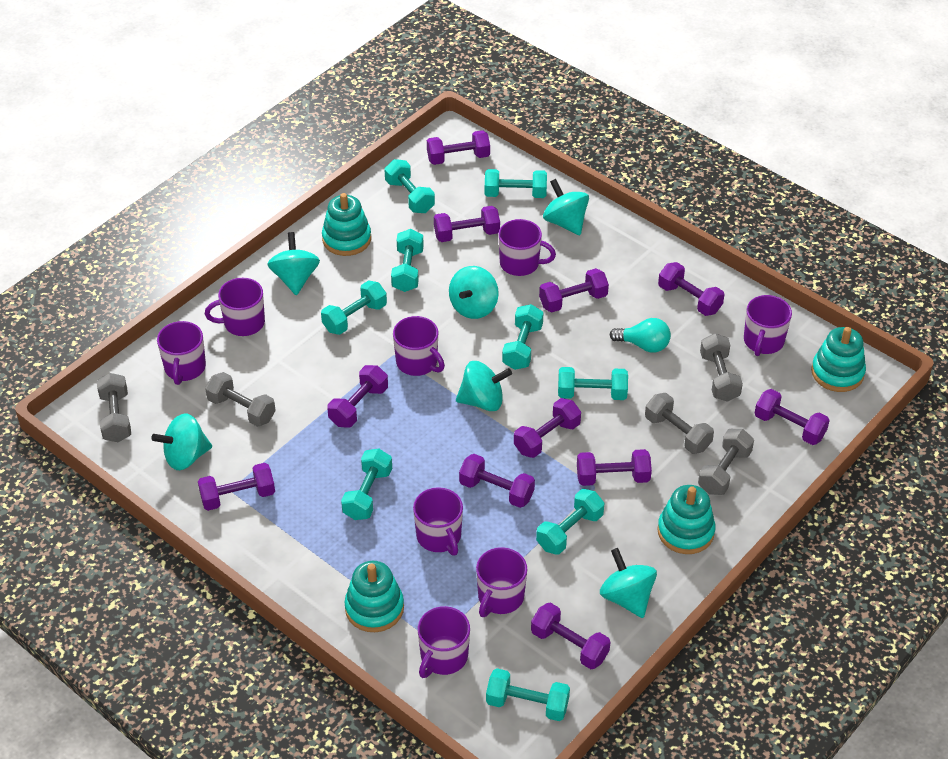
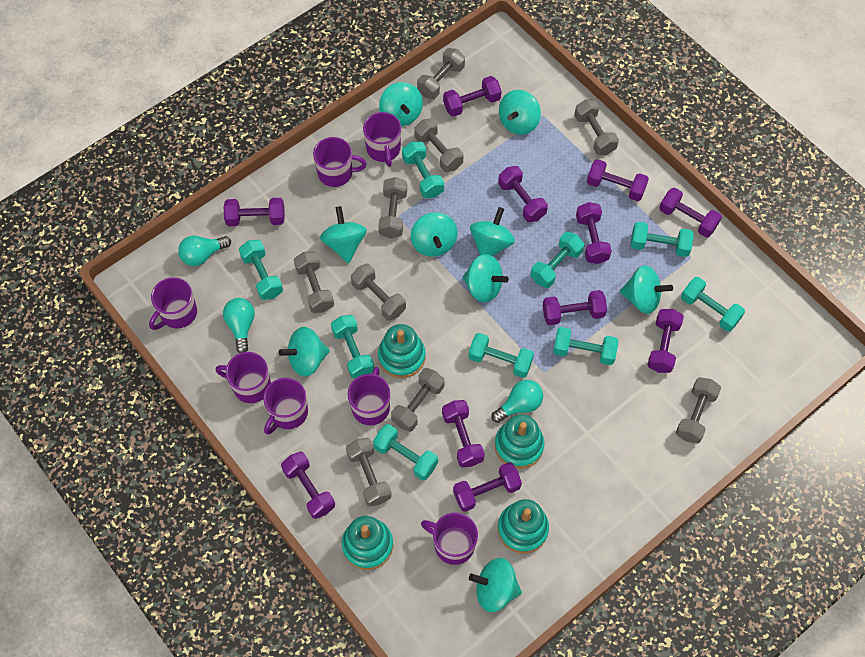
grey dumbbell: 5 -> 9
purple mug: 8 -> 7
turquoise light bulb: 1 -> 3
turquoise spinning top: 6 -> 9

